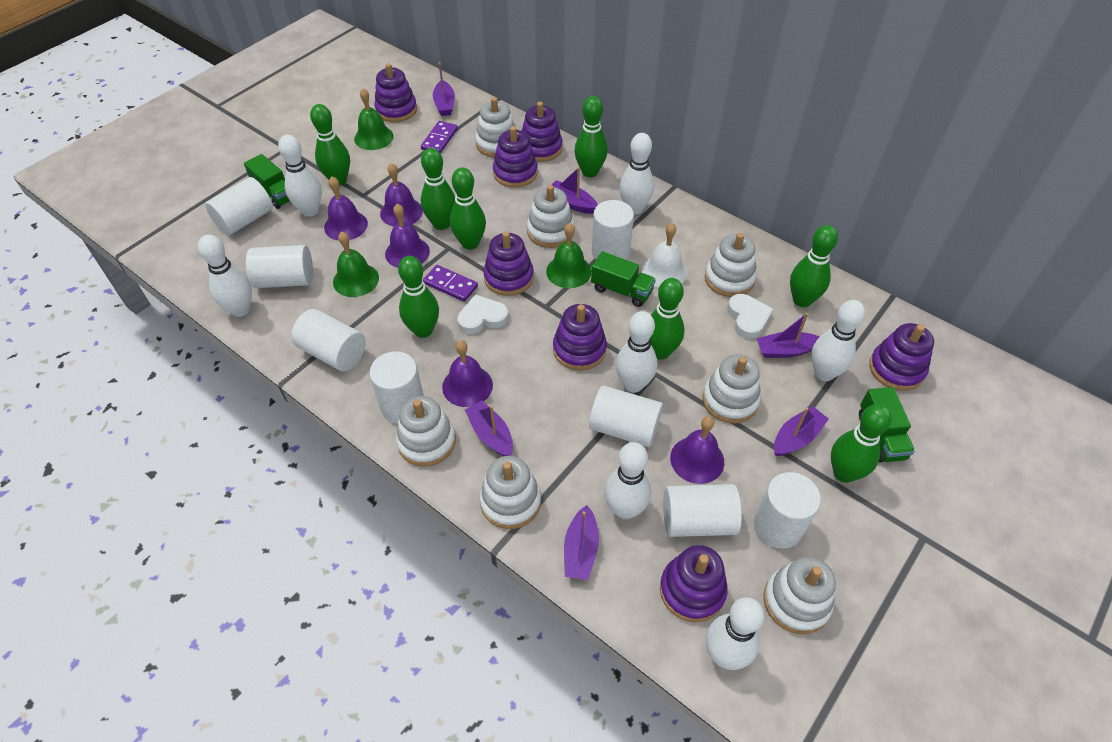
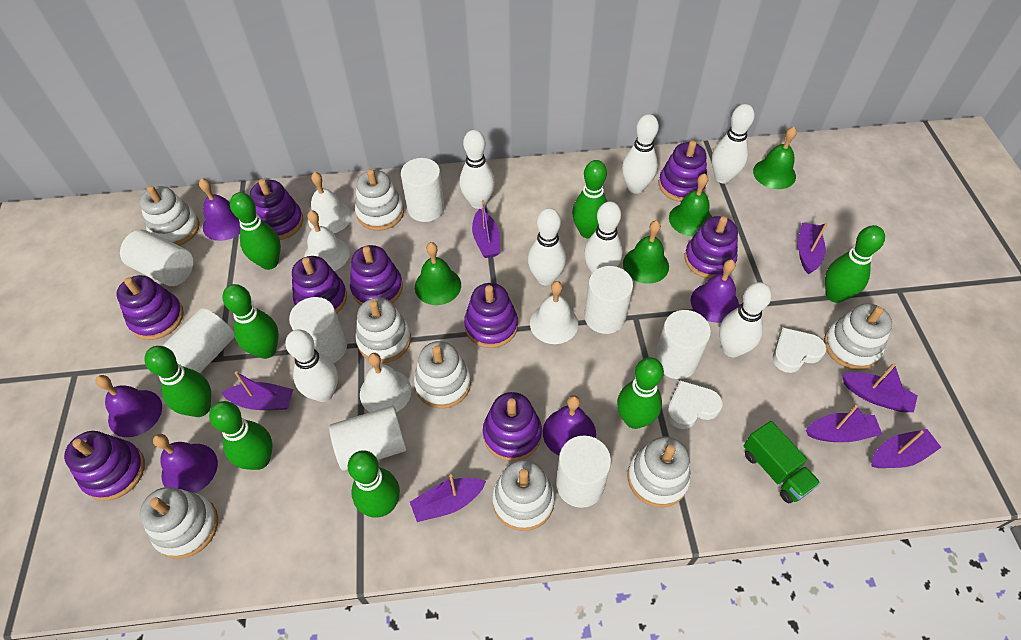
green bell: 3 -> 4
green truck: 3 -> 1
purple boat: 6 -> 7
purple domino: 2 -> 0
purple stacking toy: 7 -> 9
white bell: 1 -> 4
white stacking toy: 7 -> 8

